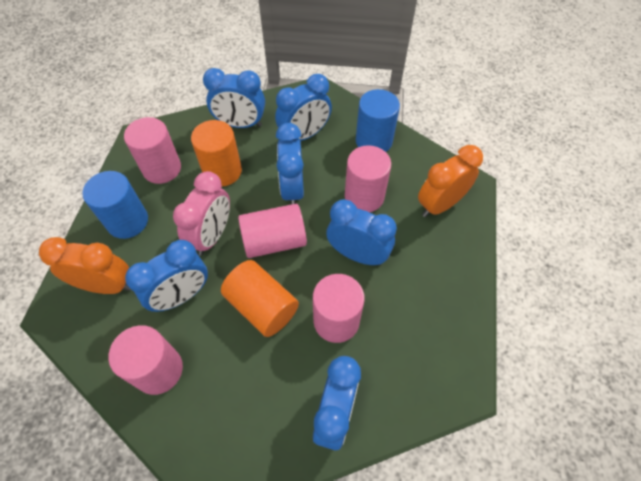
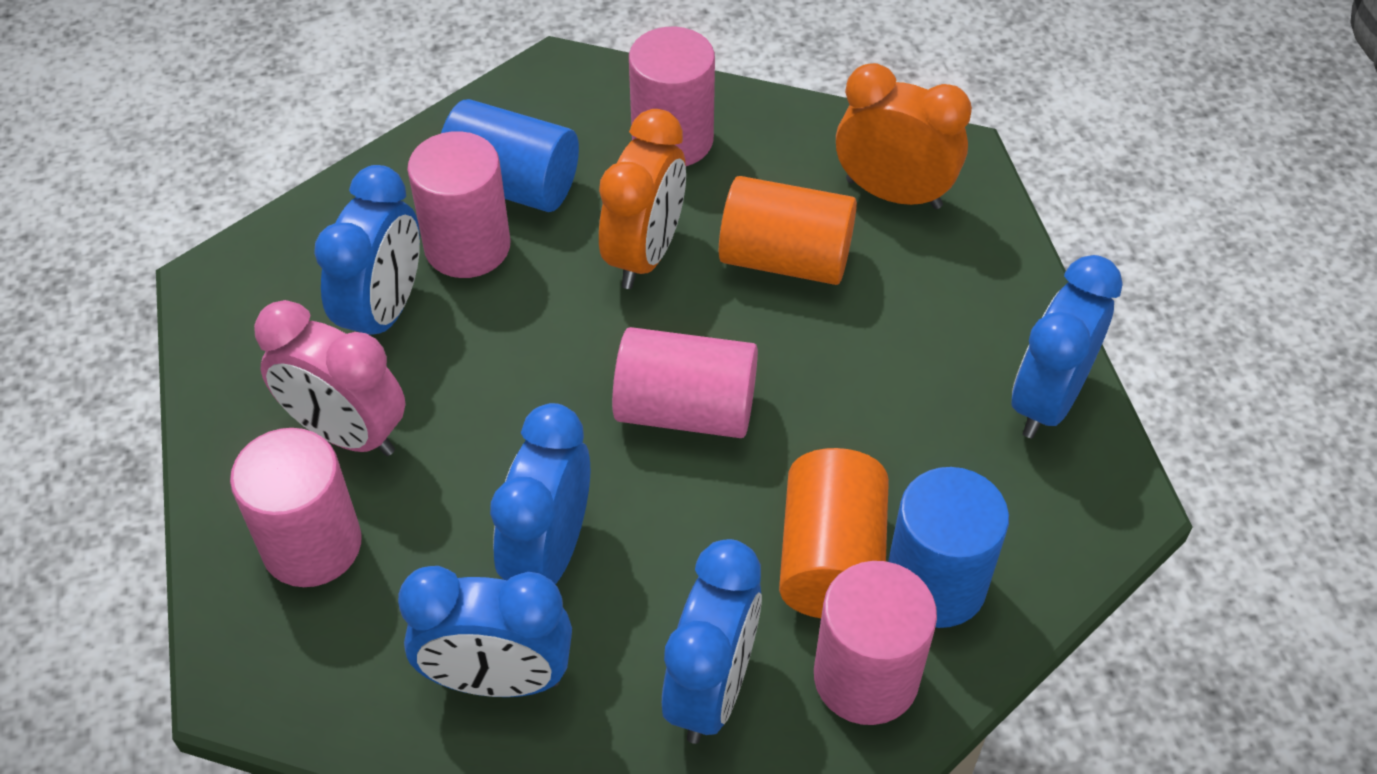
blue clock: 6 -> 5

